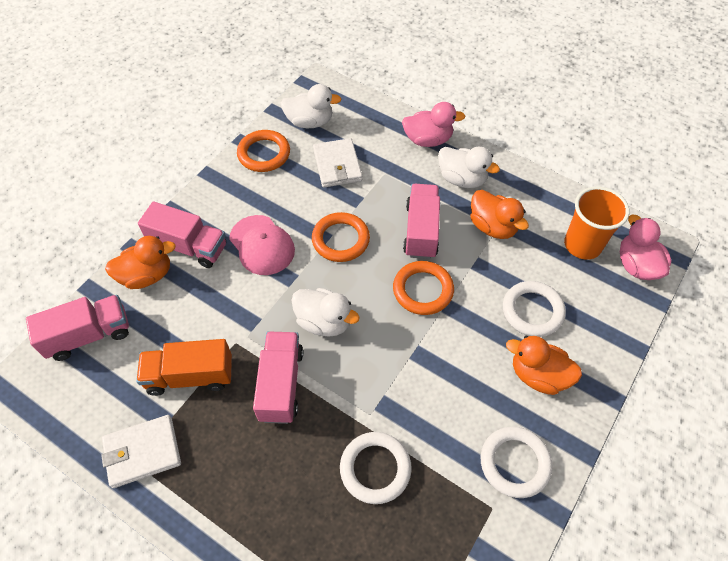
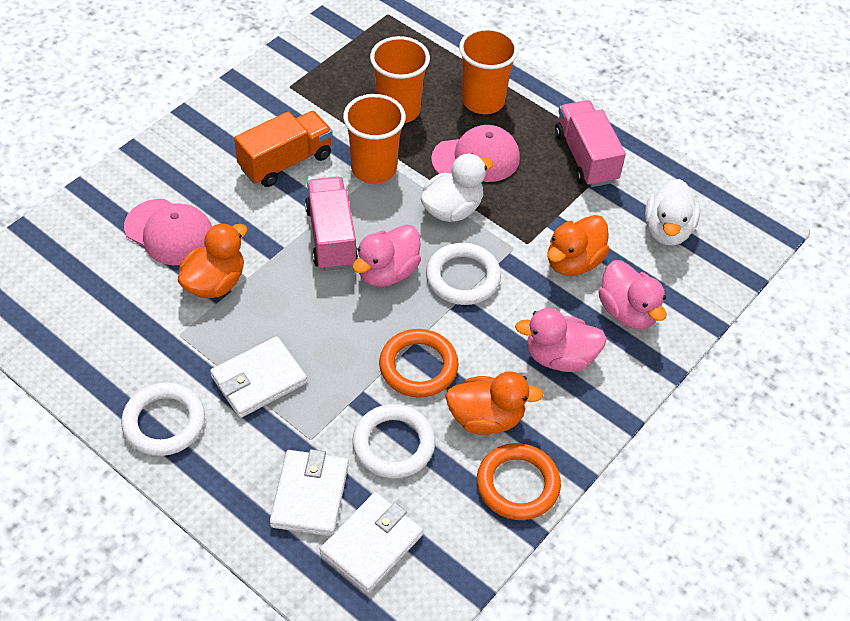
orange cup: 1 -> 3
orange ring: 3 -> 2
pink cap: 1 -> 2
pink duck: 2 -> 3
pink truck: 4 -> 2
white duck: 3 -> 2
white wallet: 2 -> 3

